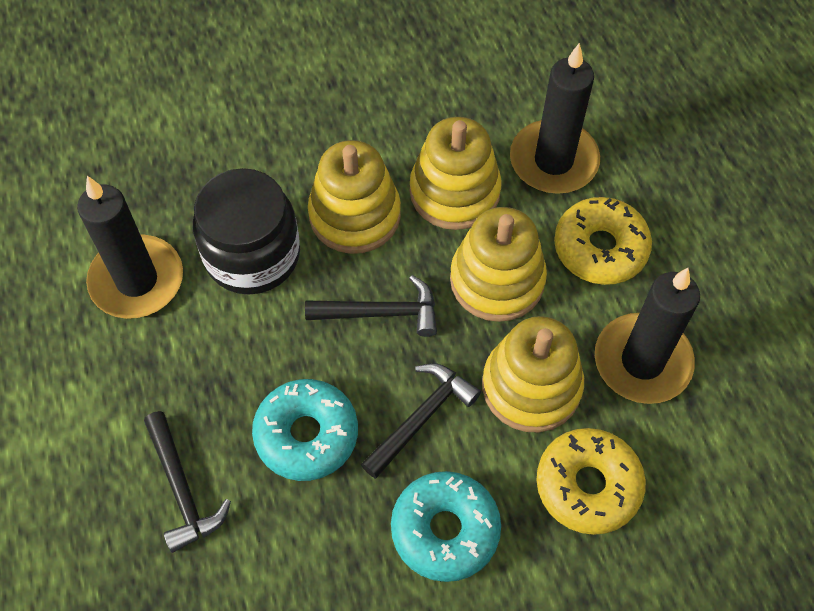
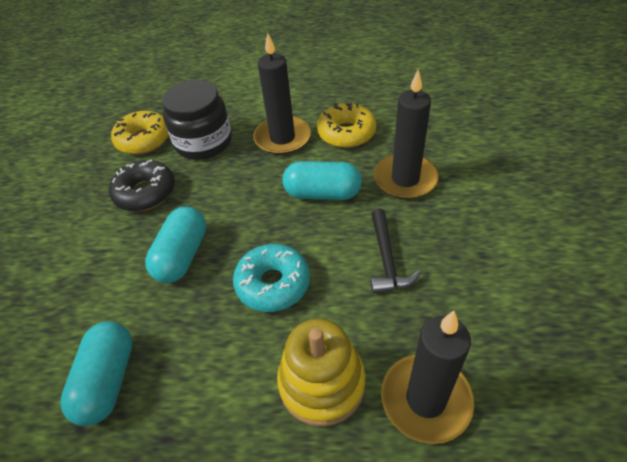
black donut: 0 -> 1
black hammer: 3 -> 1
turquoise capsule: 0 -> 3
turquoise donut: 2 -> 1
yellow stacking toy: 4 -> 1

